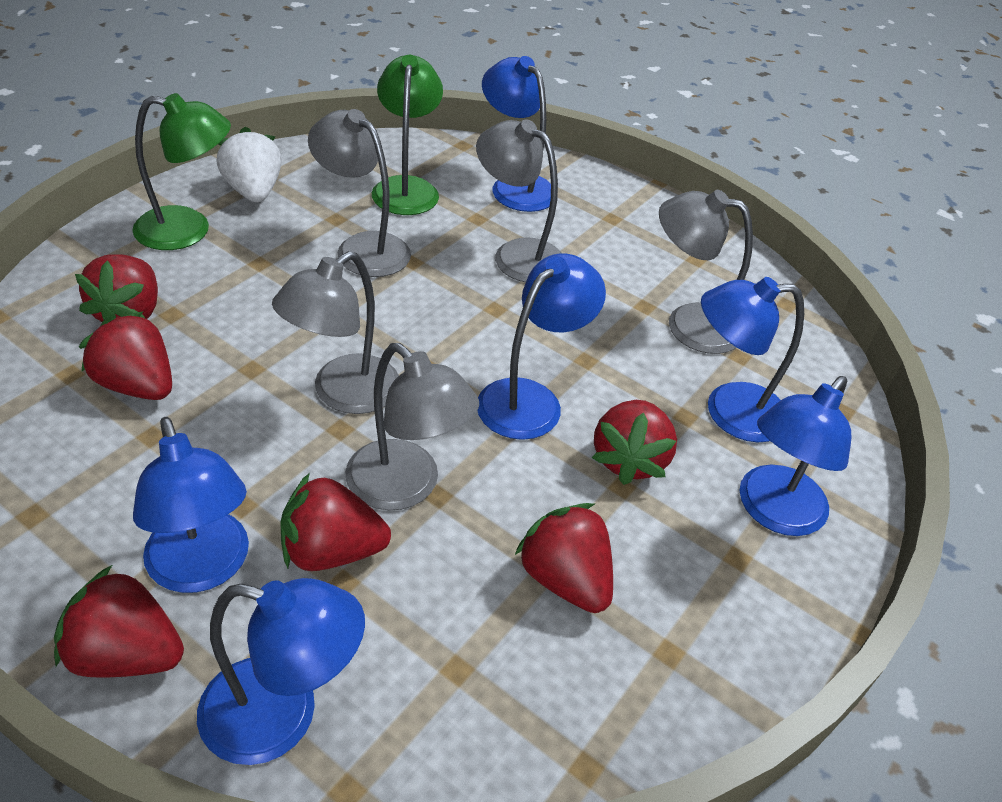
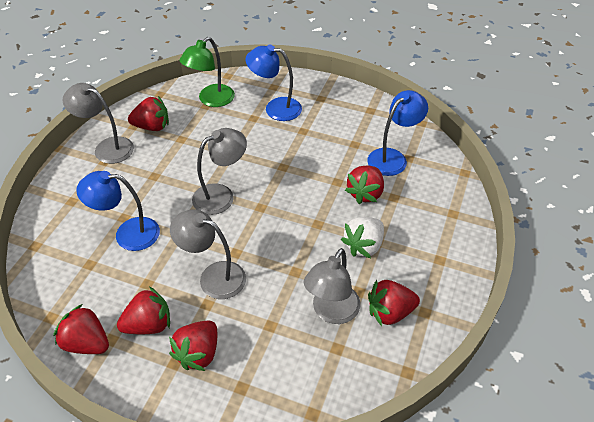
blue lamp: 6 -> 3
green lamp: 2 -> 1
grey lamp: 5 -> 4

